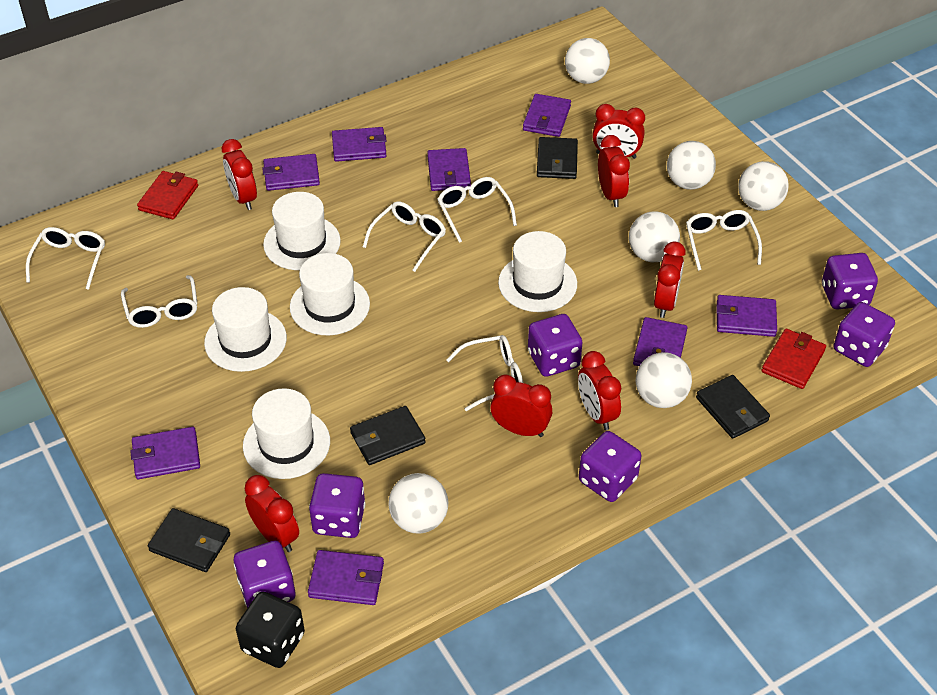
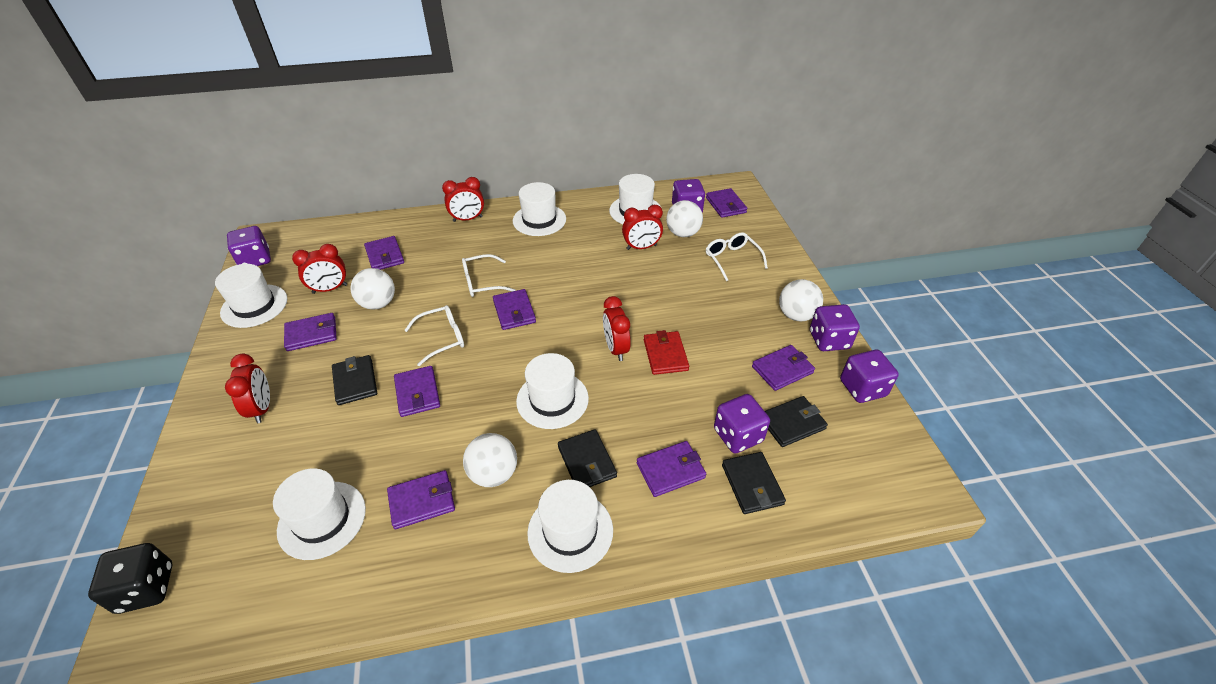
purple dice: 6 -> 5
red clock: 7 -> 5
red wallet: 2 -> 1
white ball: 6 -> 4
white glasses: 6 -> 3
white hat: 5 -> 6

